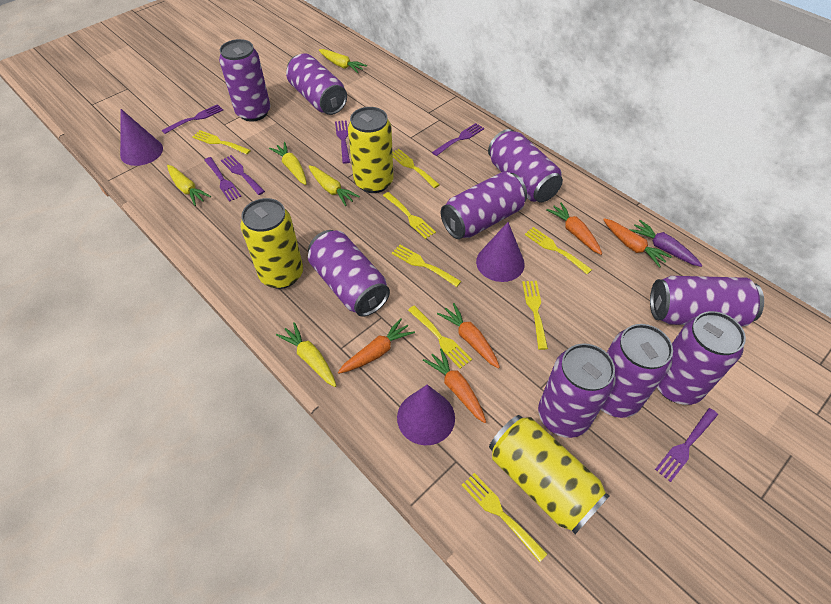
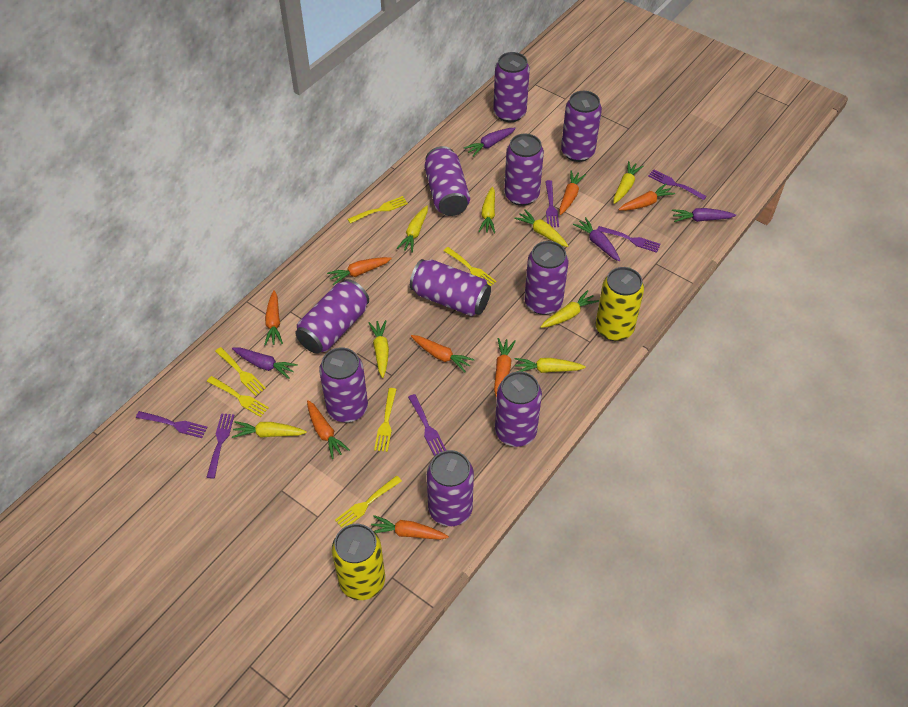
orange carrot: 5 -> 8
purple can: 9 -> 10
purple carrot: 1 -> 4
purple cone: 3 -> 0
yellow can: 3 -> 2
yellow carrot: 5 -> 8
yellow fork: 8 -> 6

